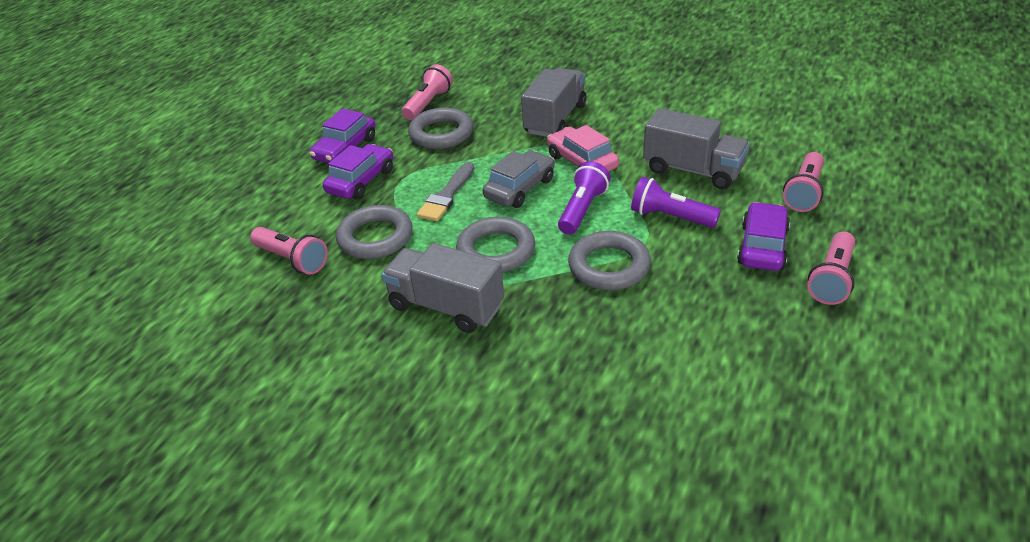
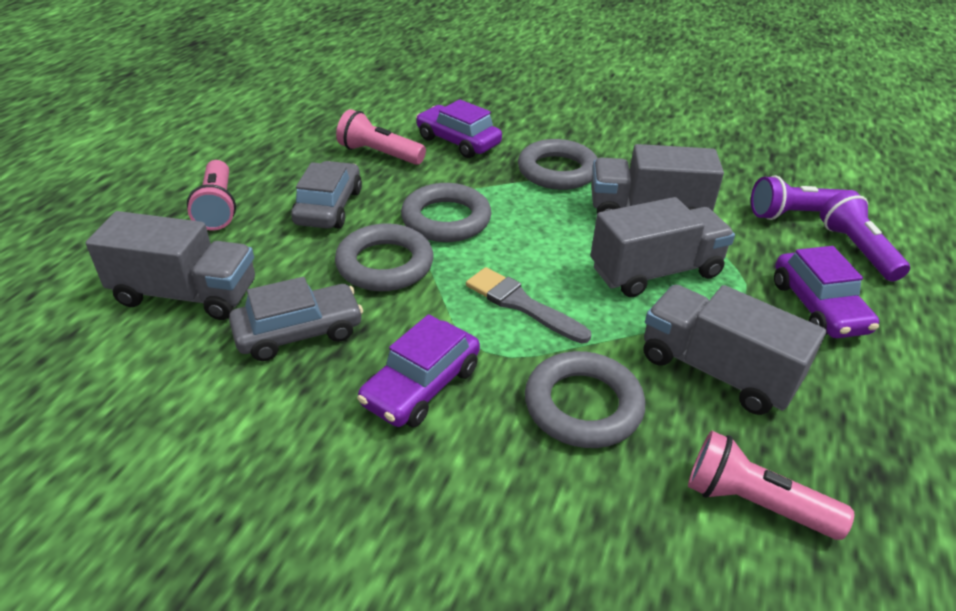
grey car: 1 -> 2
grey truck: 3 -> 4
pink car: 1 -> 0
pink flashlight: 4 -> 3

